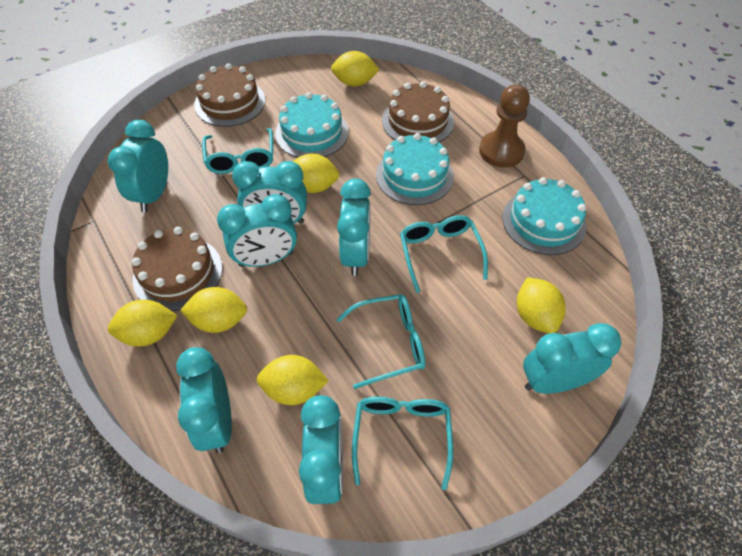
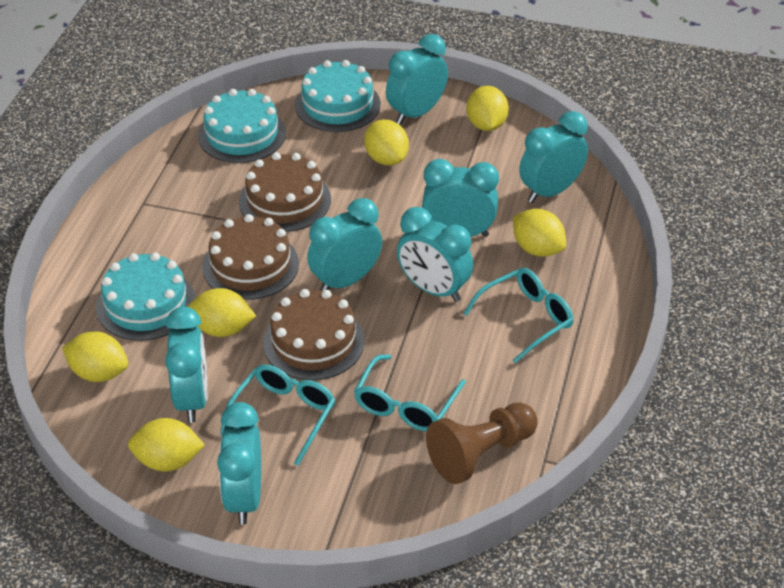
turquoise glasses: 4 -> 3

